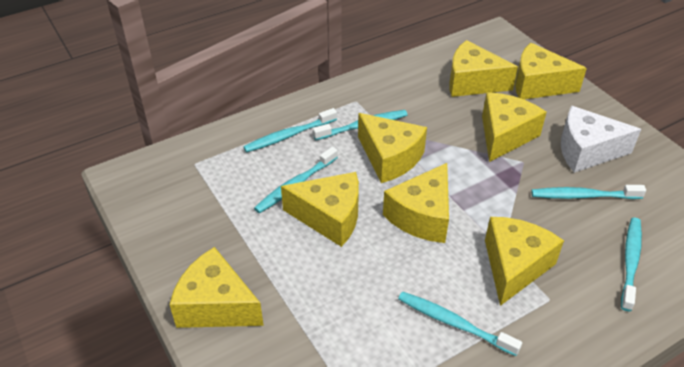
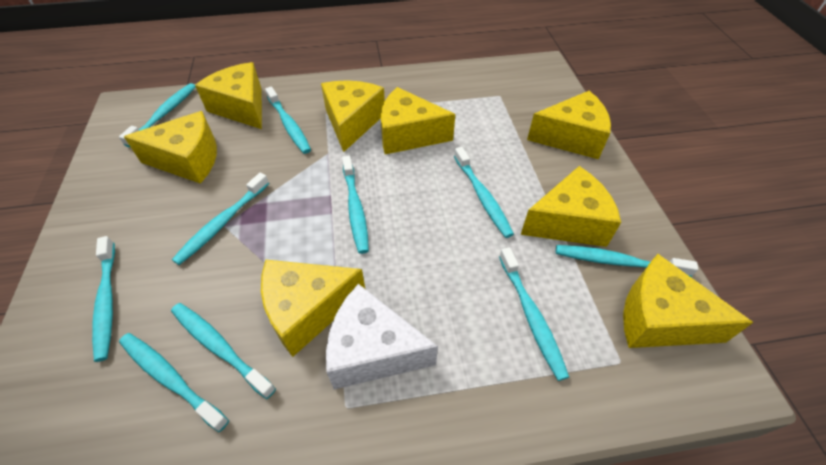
turquoise toothbrush: 6 -> 10

